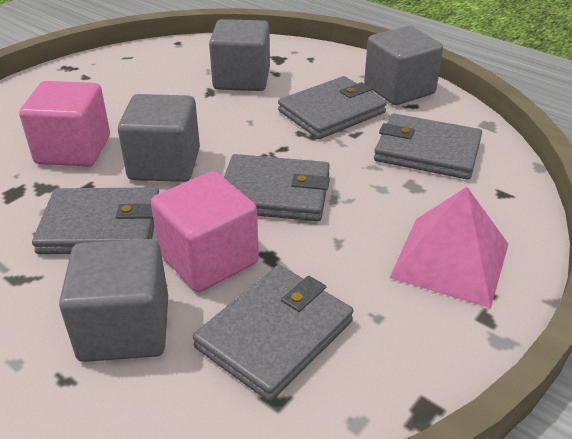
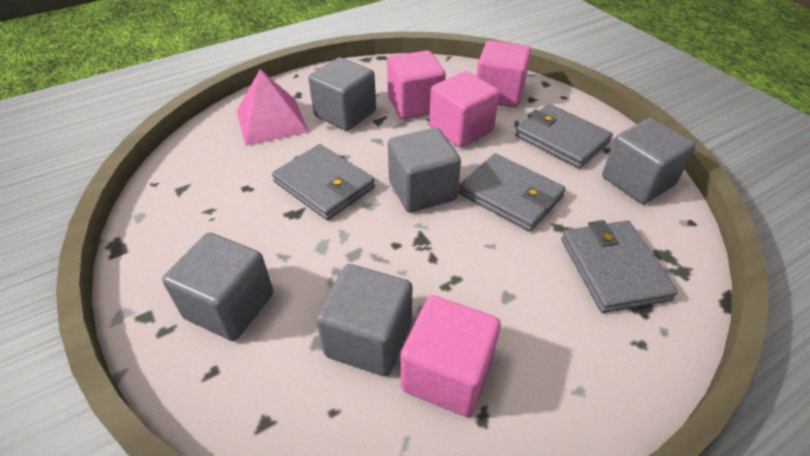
grey cube: 4 -> 5
grey wallet: 5 -> 4
pink cube: 2 -> 4

